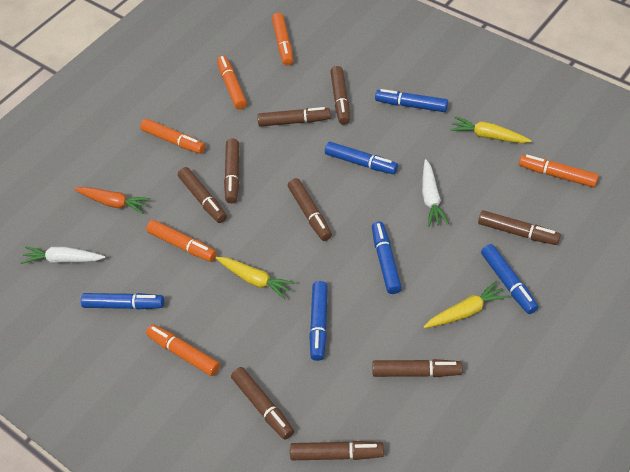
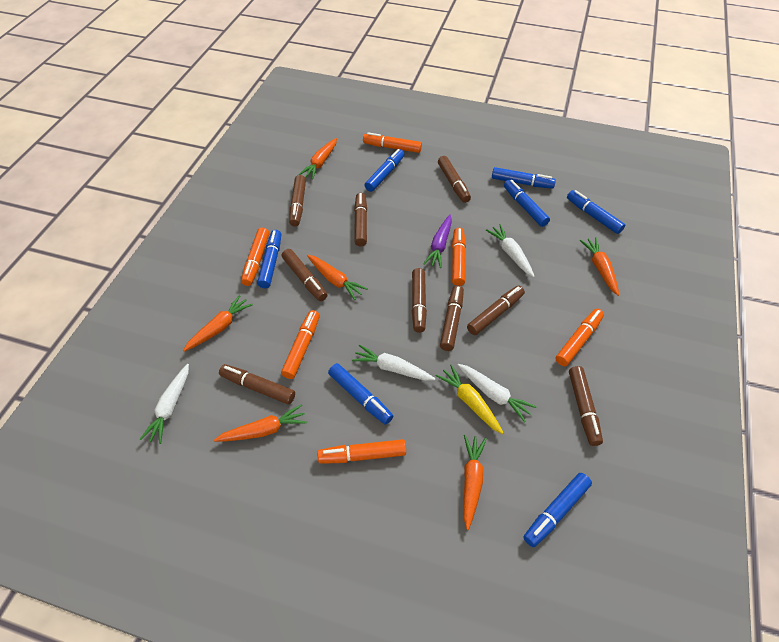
blue marker: 6 -> 7
orange carrot: 1 -> 6
purple carrot: 0 -> 1
white carrot: 2 -> 4
yellow carrot: 3 -> 1

